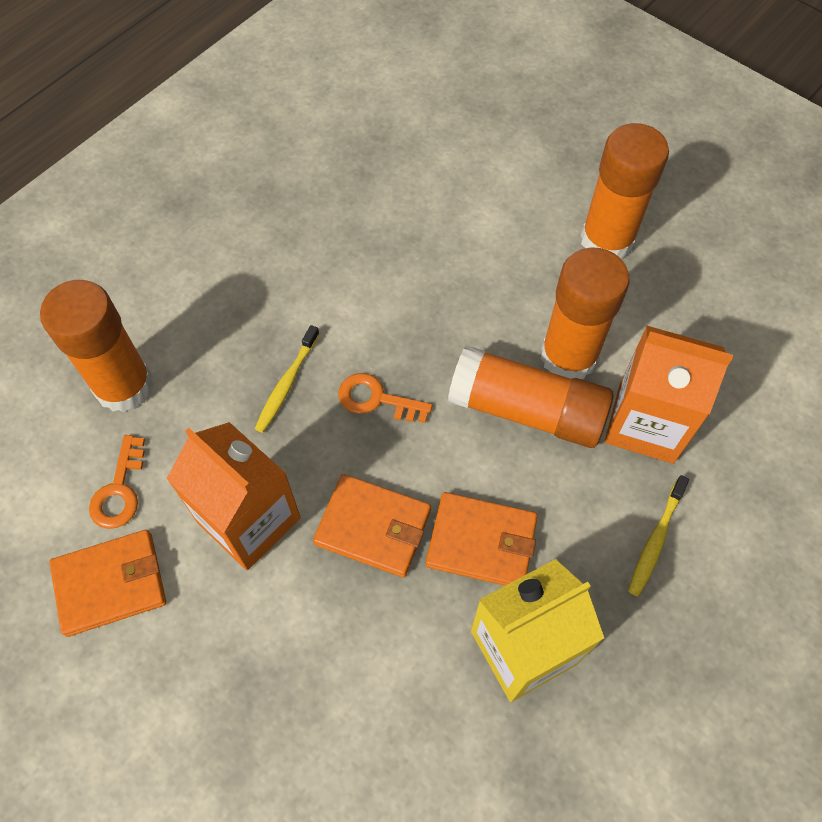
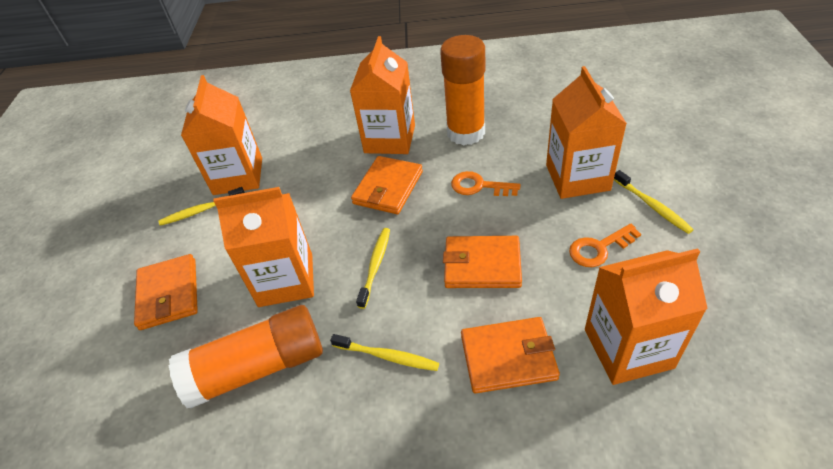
orange carton: 2 -> 5
orange glue stick: 4 -> 2
orange wallet: 3 -> 4
yellow carton: 1 -> 0
yellow toothbrush: 2 -> 4

